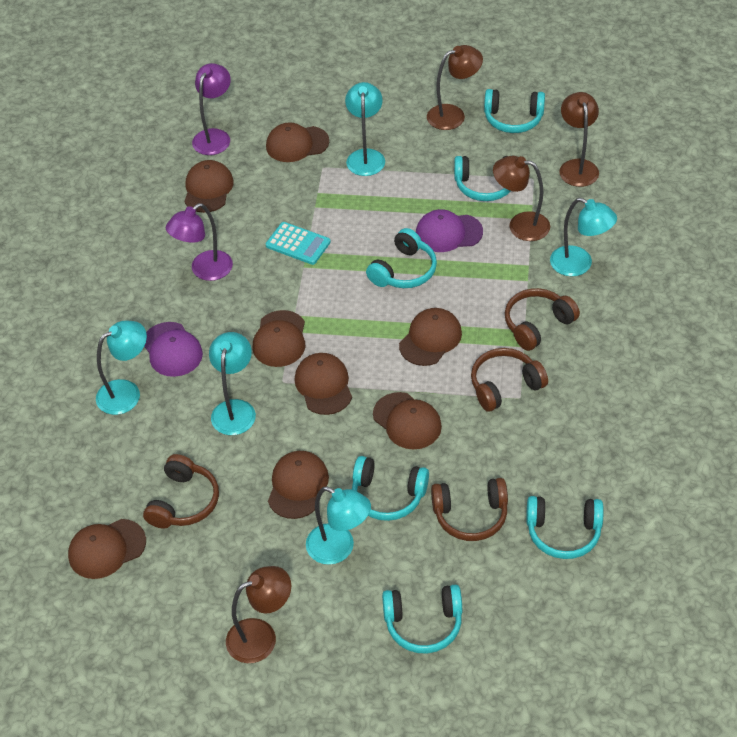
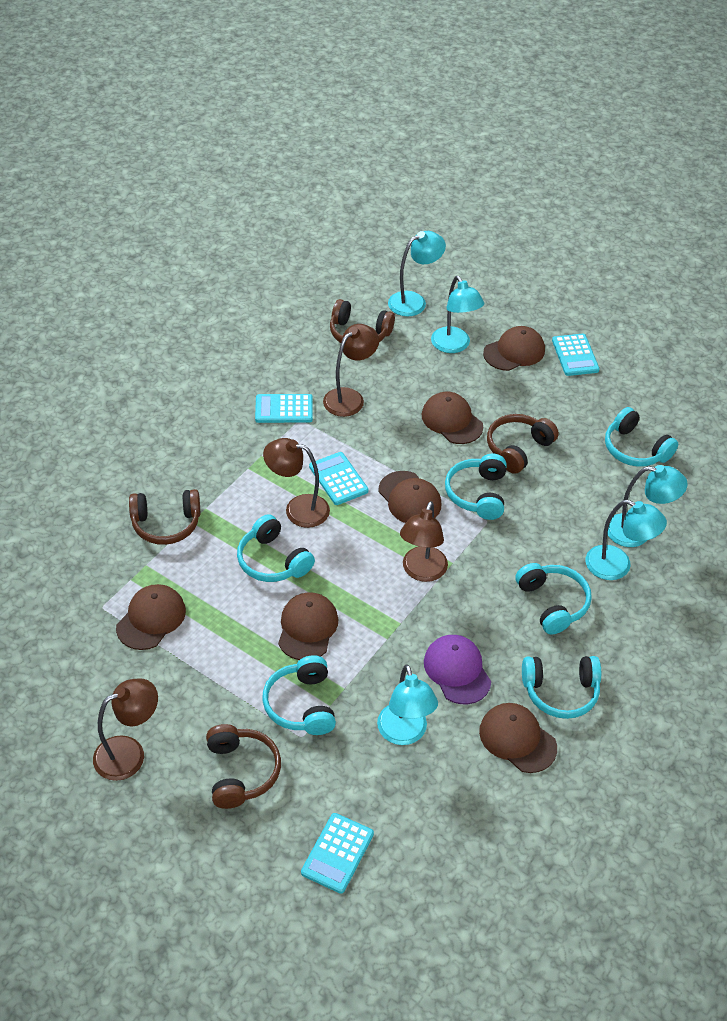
brown cap: 8 -> 6
purple cap: 2 -> 1
purple lamp: 2 -> 0
turquoise calculator: 1 -> 4

